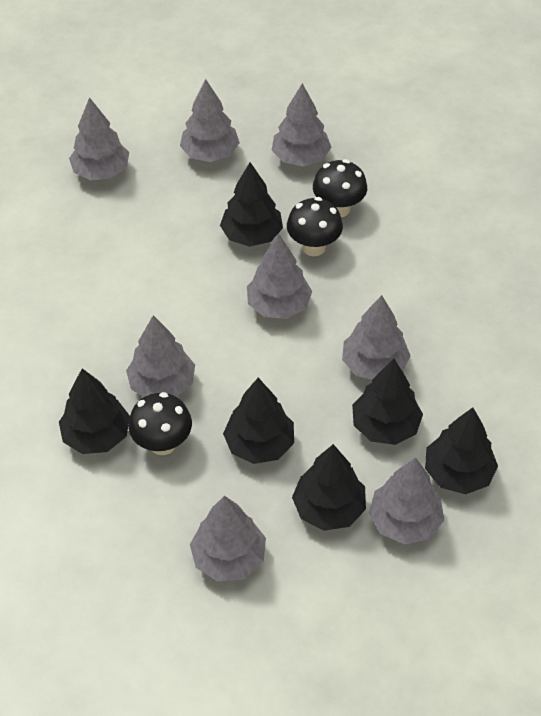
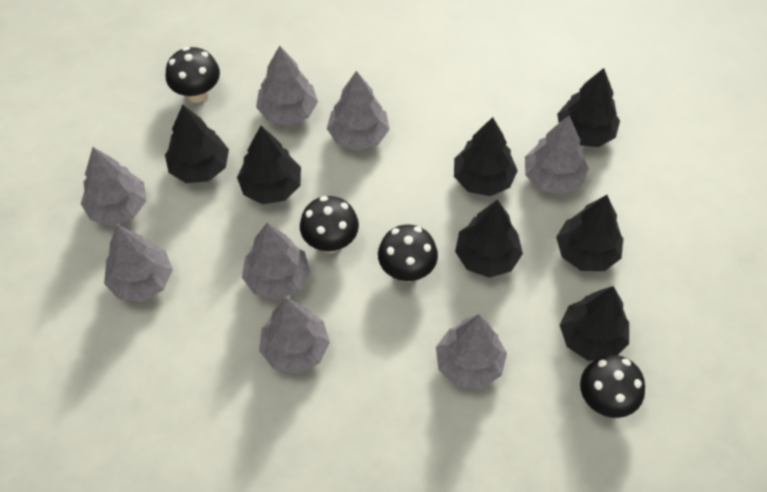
black mushroom: 3 -> 4
black tree: 6 -> 7

